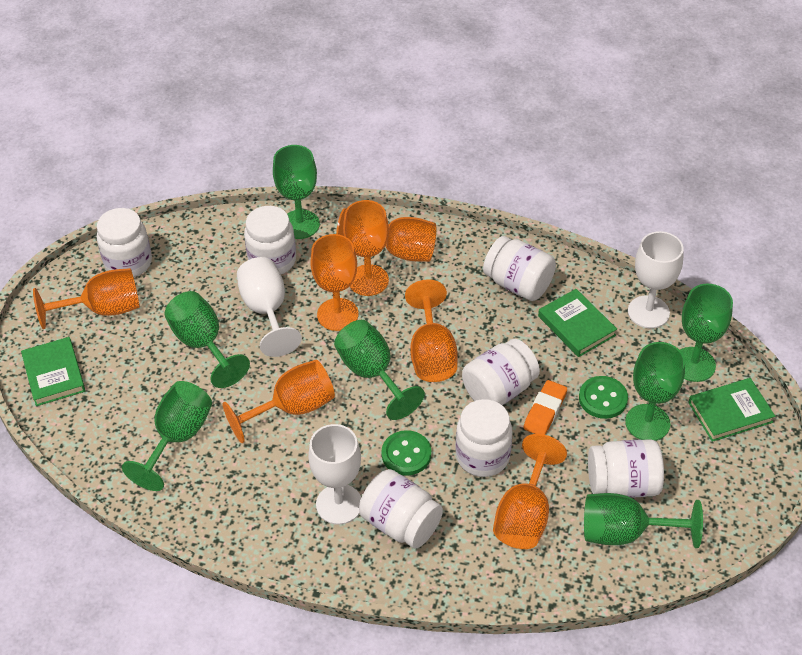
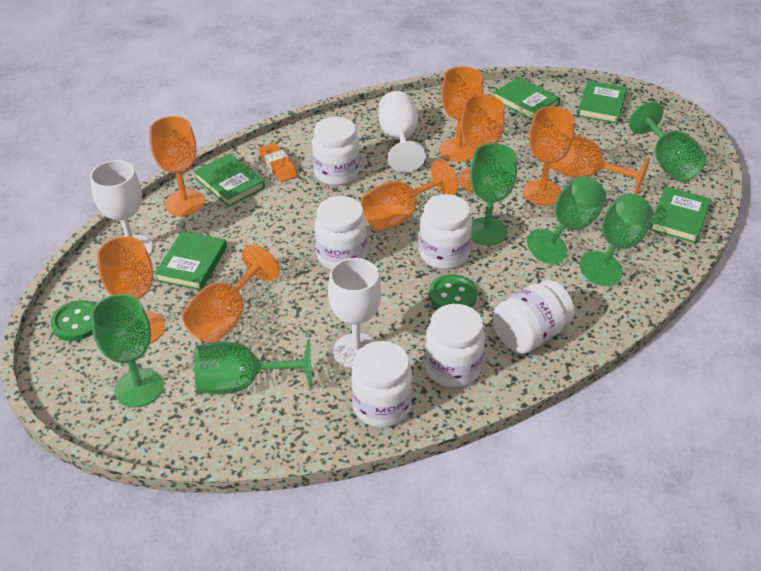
green book: 3 -> 5
green goblet: 7 -> 6
orange goblet: 7 -> 8
white jar: 7 -> 6

